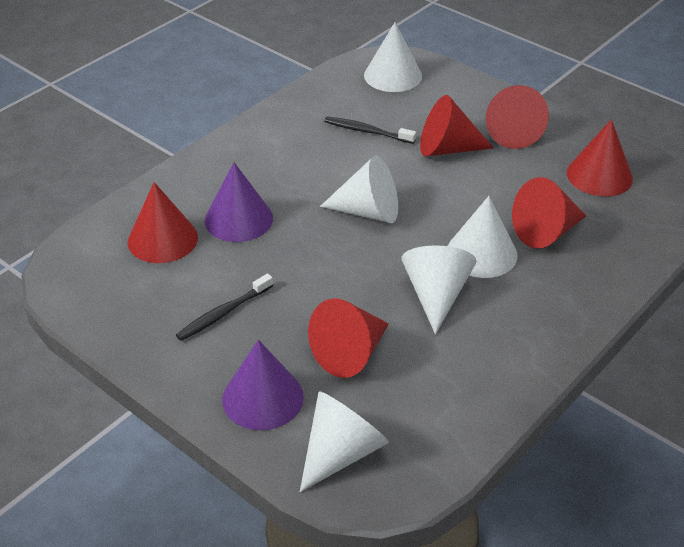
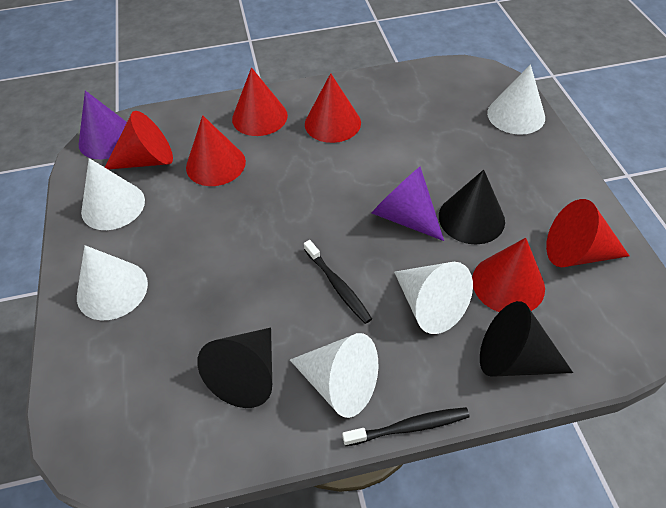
black cone: 0 -> 3

